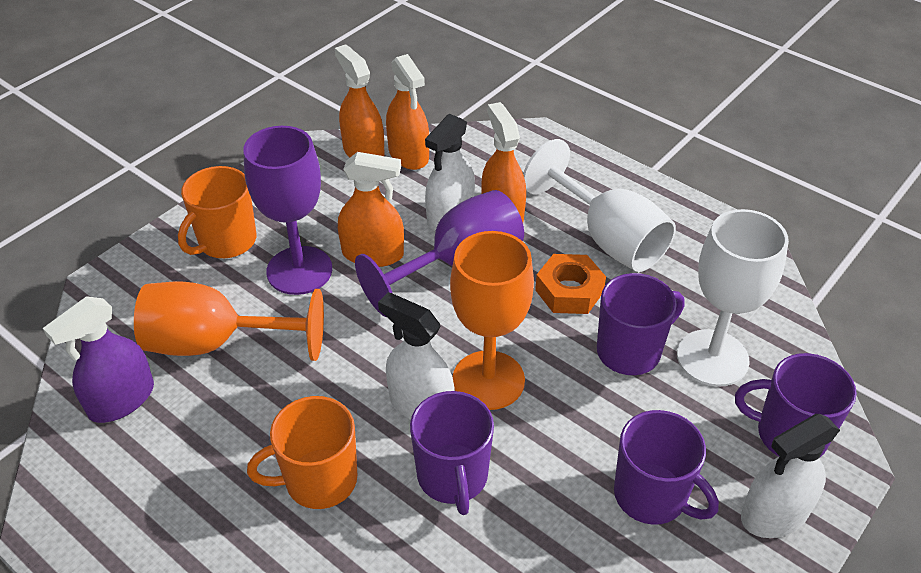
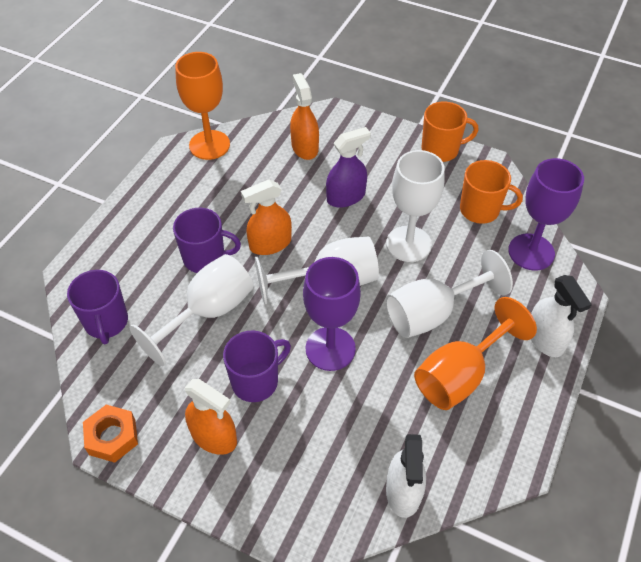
orange spray bottle: 4 -> 3
purple mug: 4 -> 3
white goblet: 2 -> 4
white spray bottle: 3 -> 2

